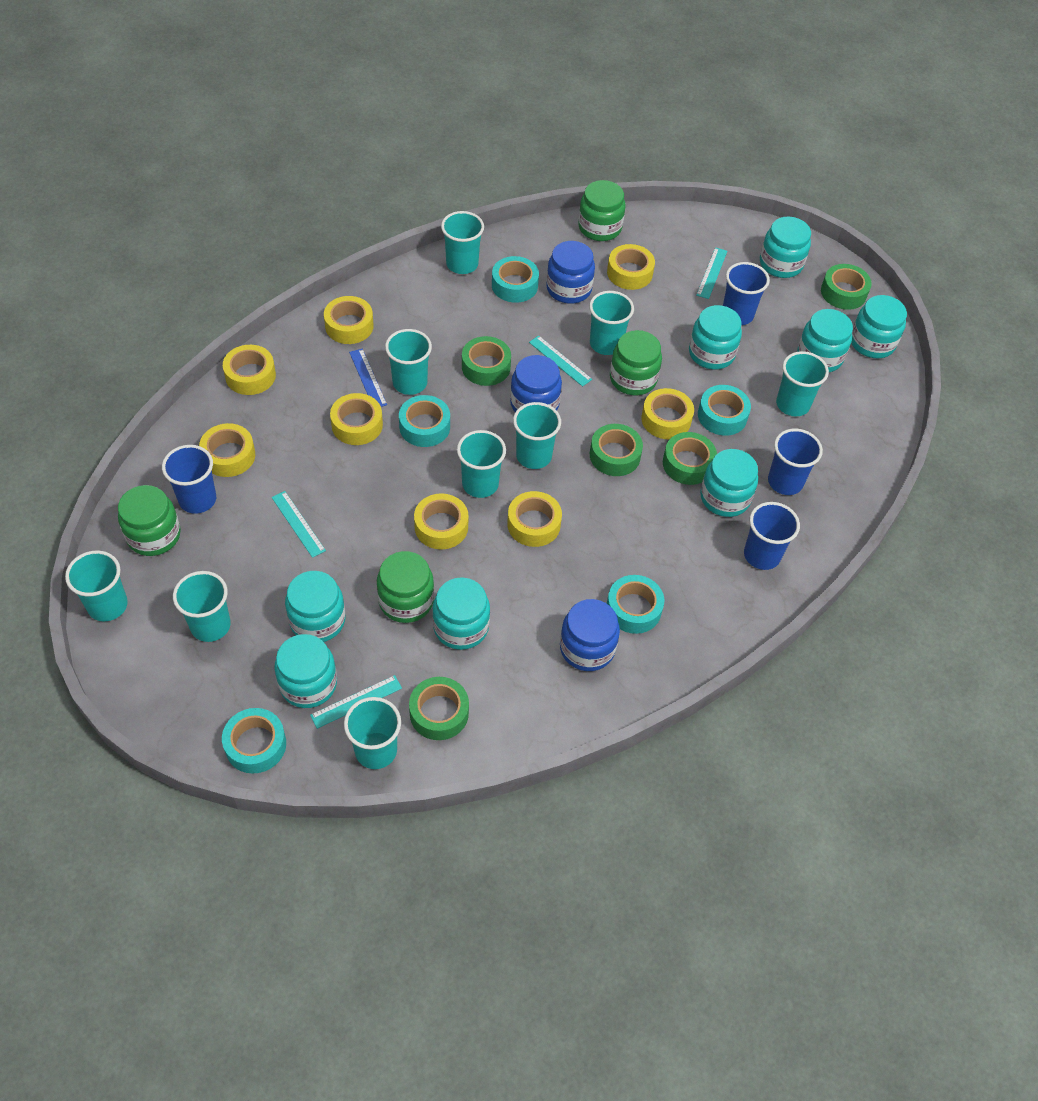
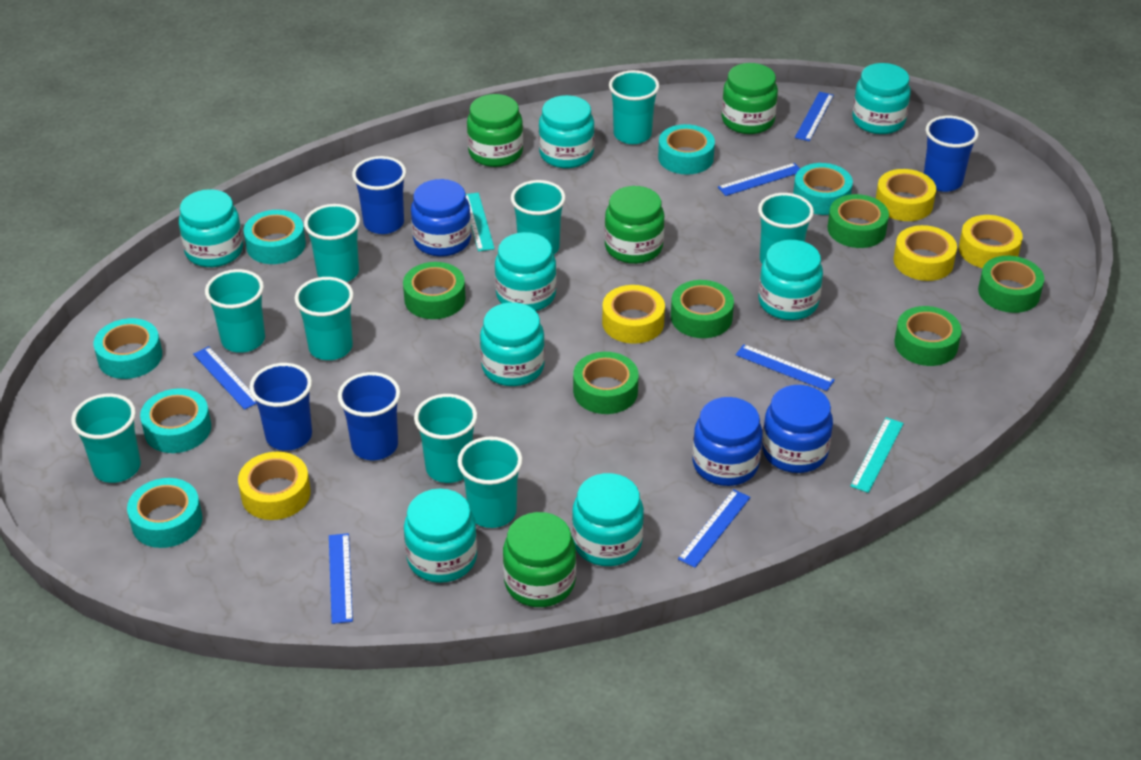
blue ruler: 1 -> 6
green tape: 5 -> 6
turquoise ruler: 4 -> 2
turquoise tape: 5 -> 6
yellow tape: 8 -> 5

